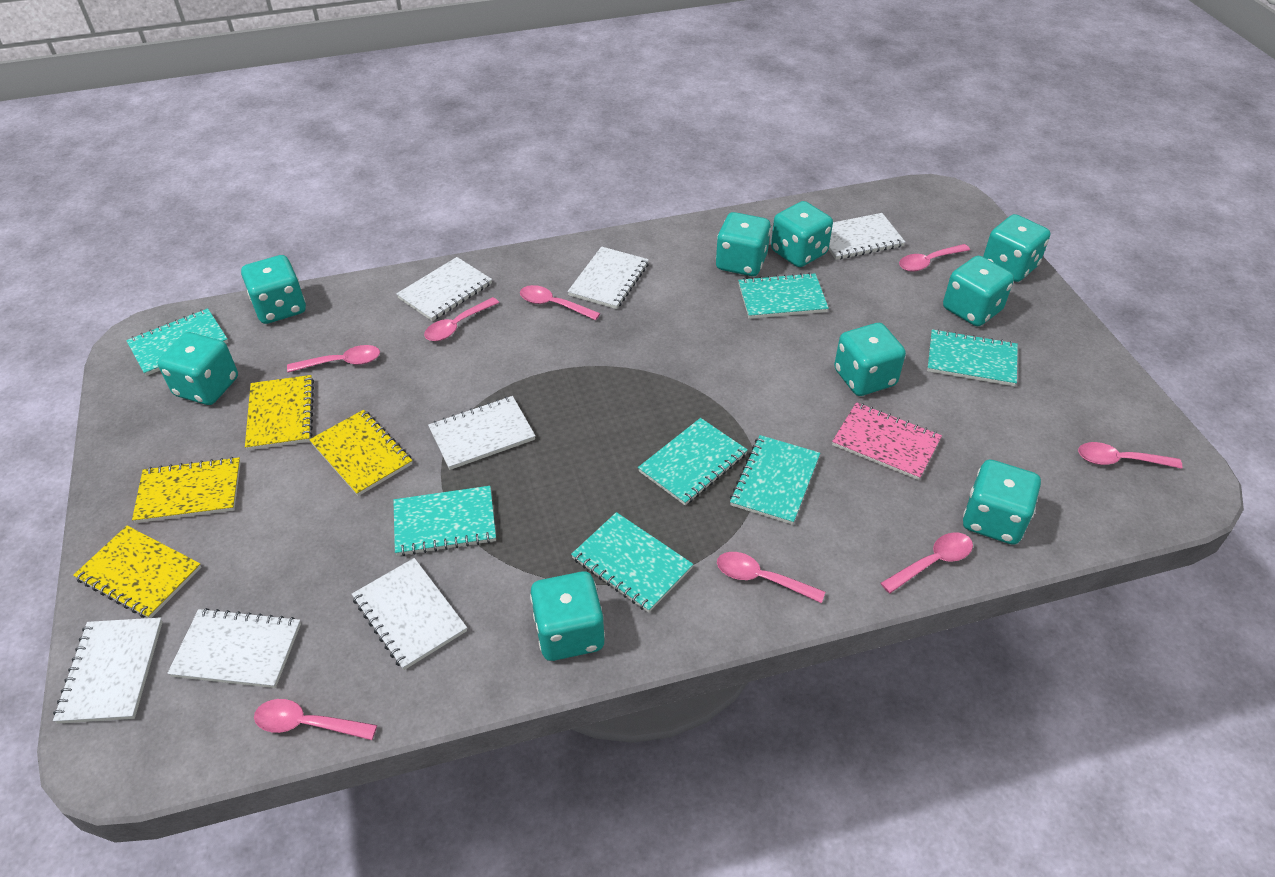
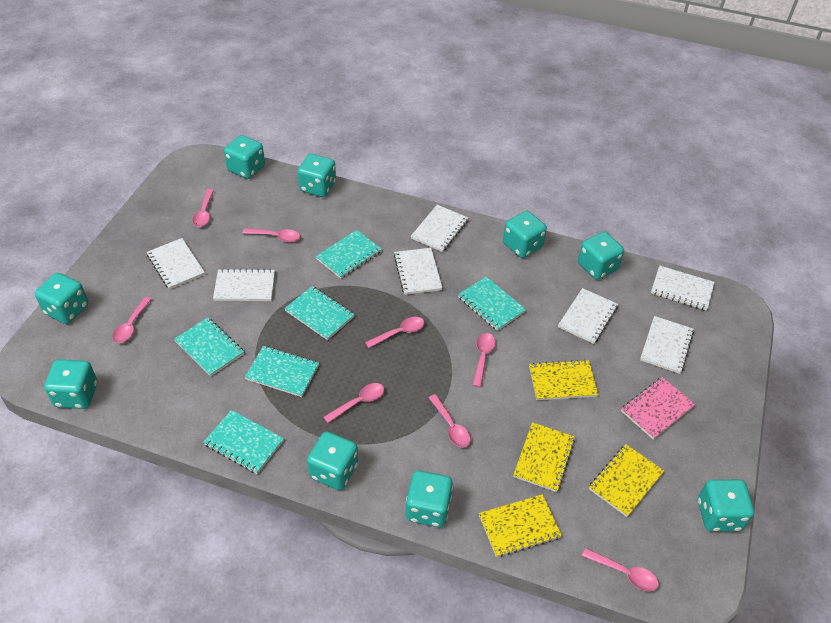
turquoise notebook: 7 -> 6

